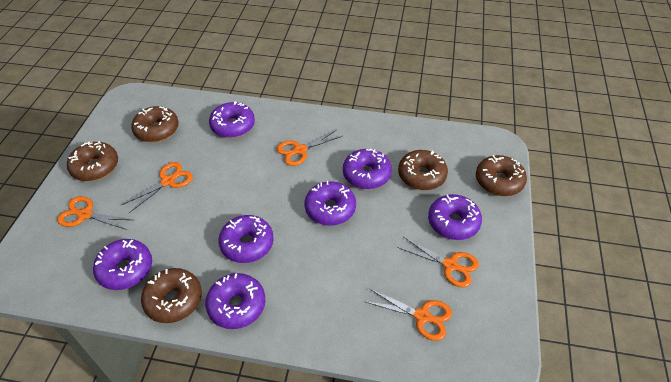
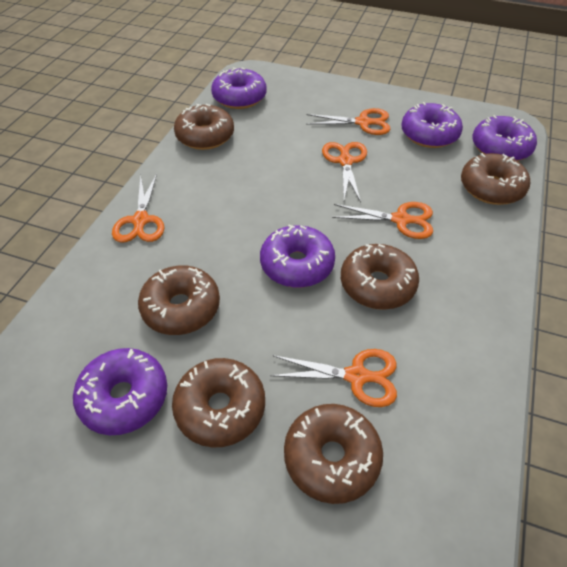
brown donut: 5 -> 6
purple donut: 7 -> 5

